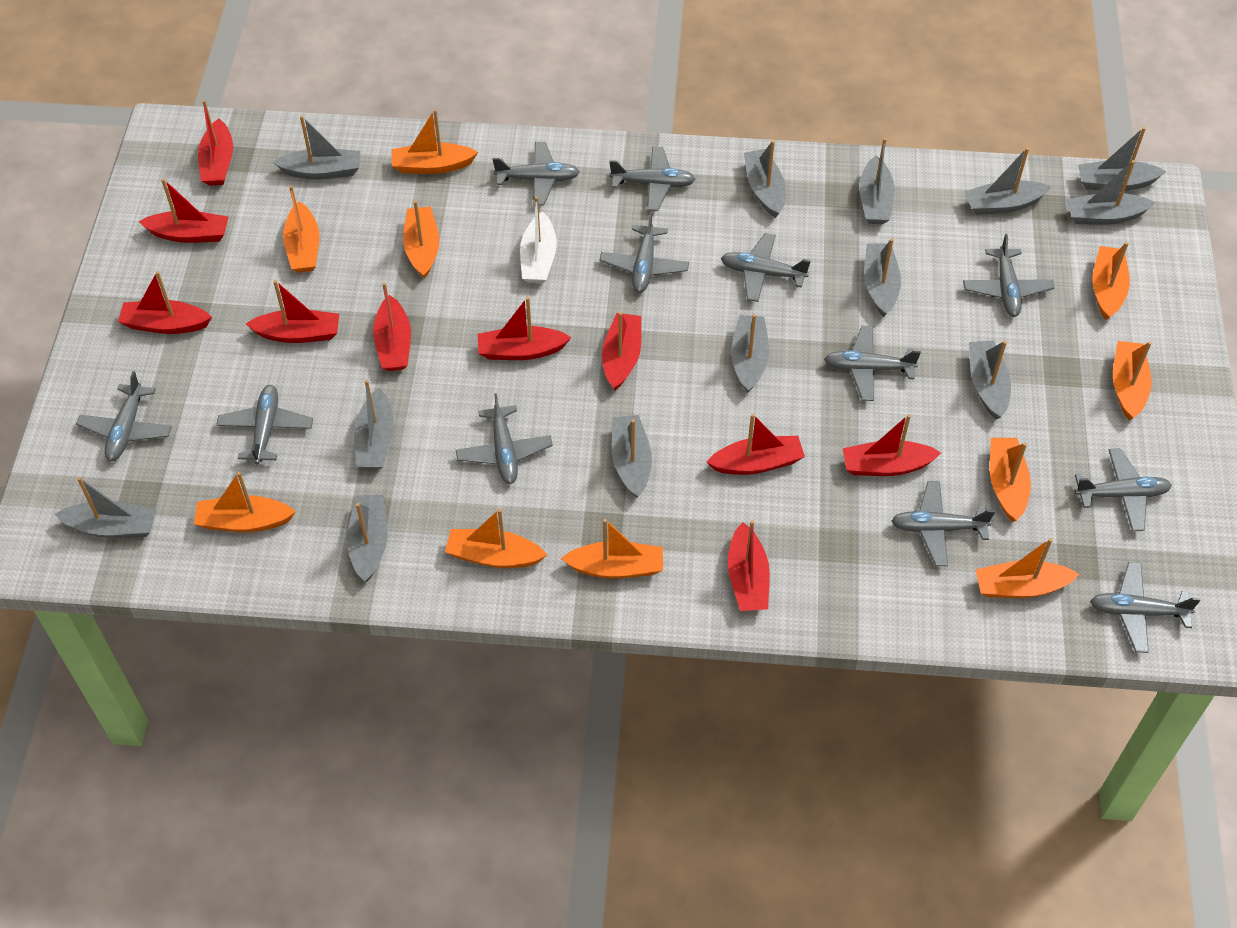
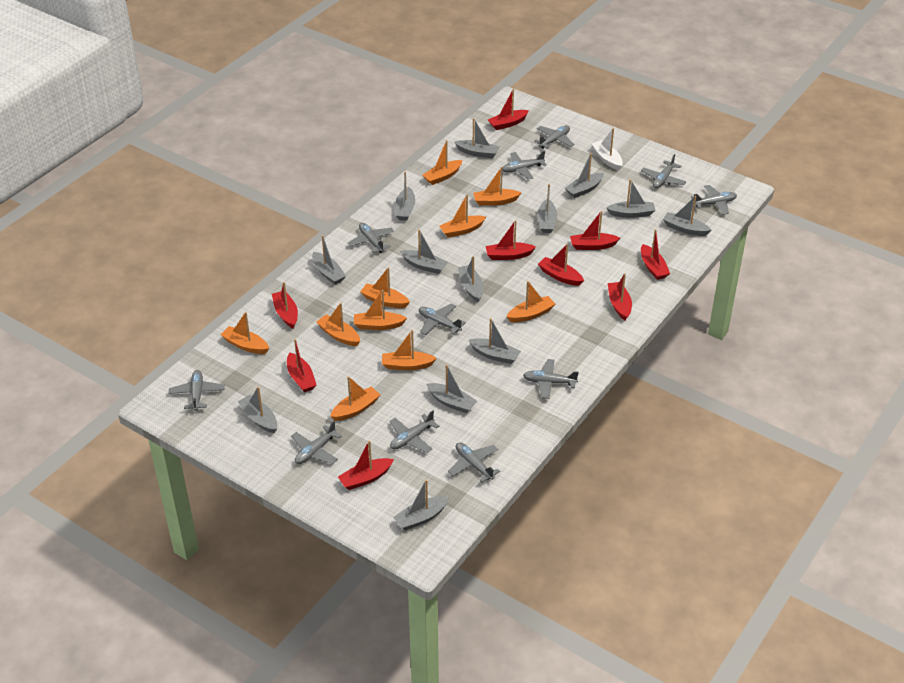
grey plane: 12 -> 11
red boat: 10 -> 9

